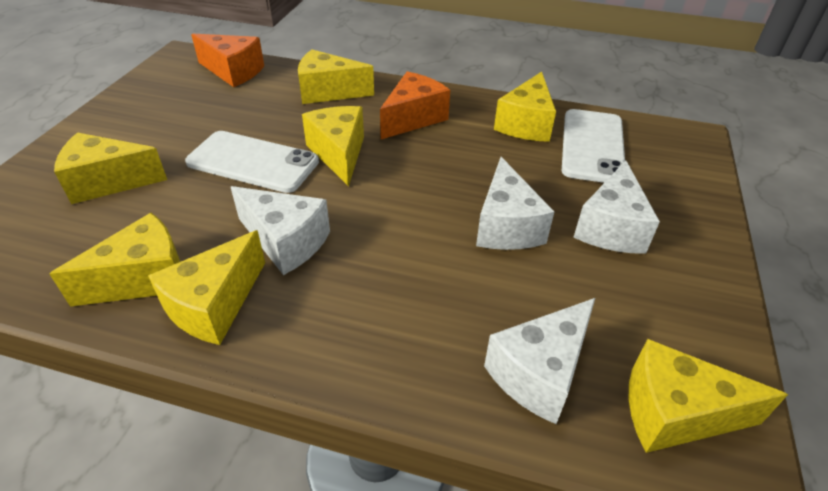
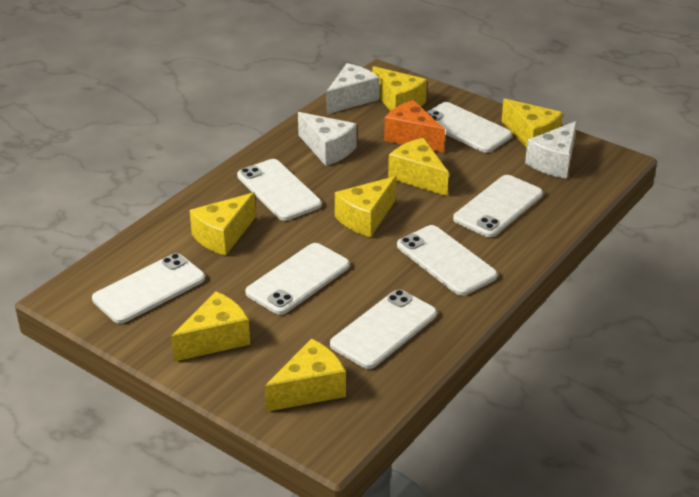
orange cheese: 2 -> 1
white cheese: 4 -> 3
white phone: 2 -> 7

